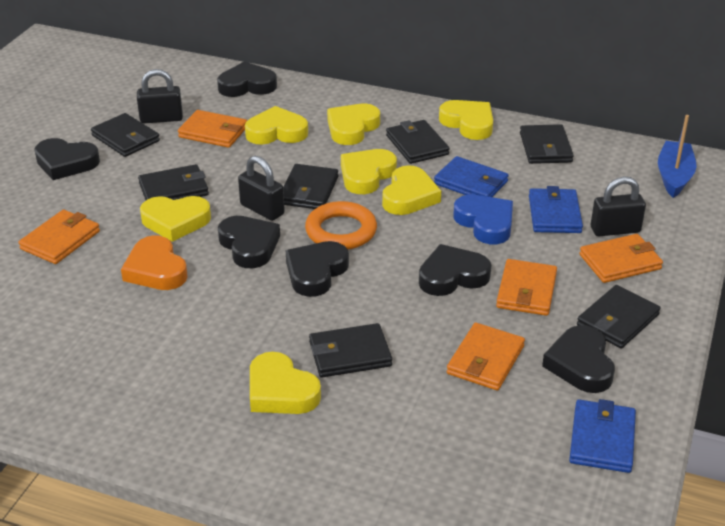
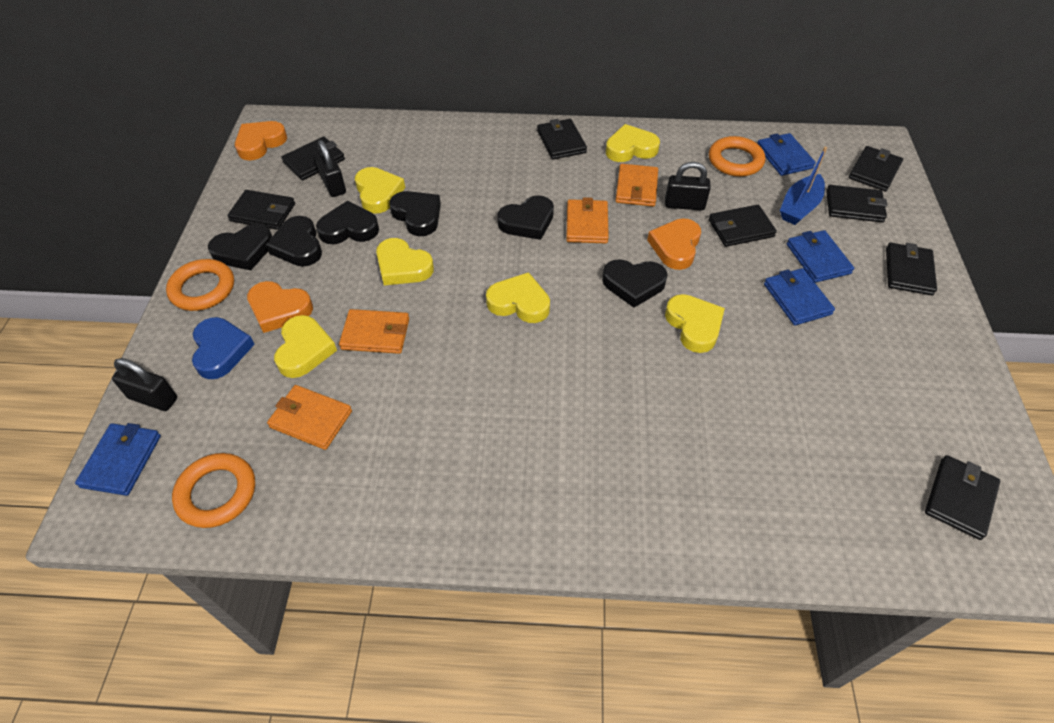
black wallet: 7 -> 8
blue wallet: 3 -> 4
orange heart: 1 -> 3
orange ring: 1 -> 3
orange wallet: 5 -> 4
yellow heart: 7 -> 6

